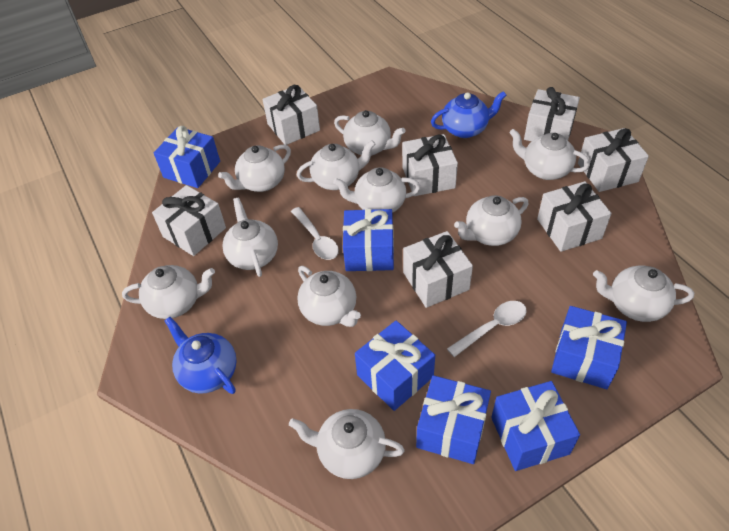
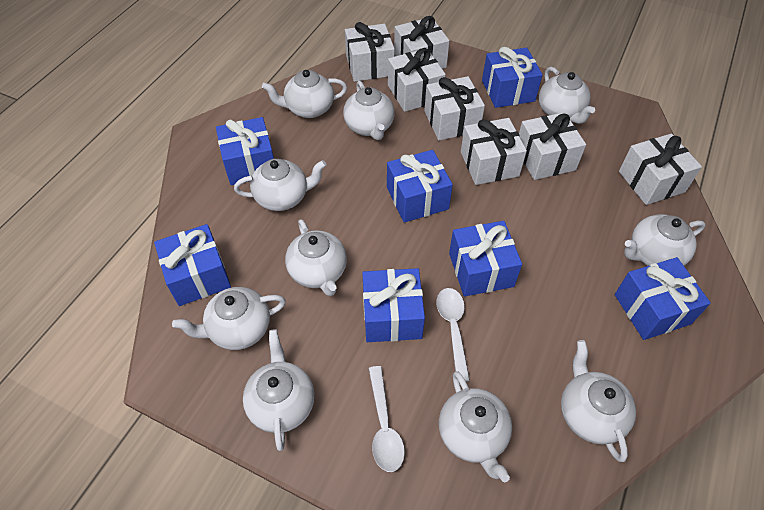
blue gift: 6 -> 7
blue teapot: 2 -> 0
white teapot: 11 -> 10

